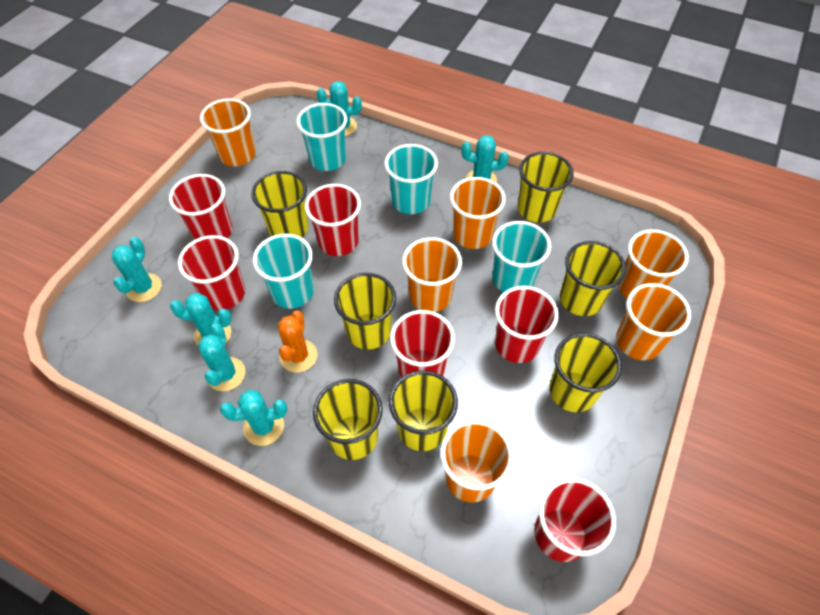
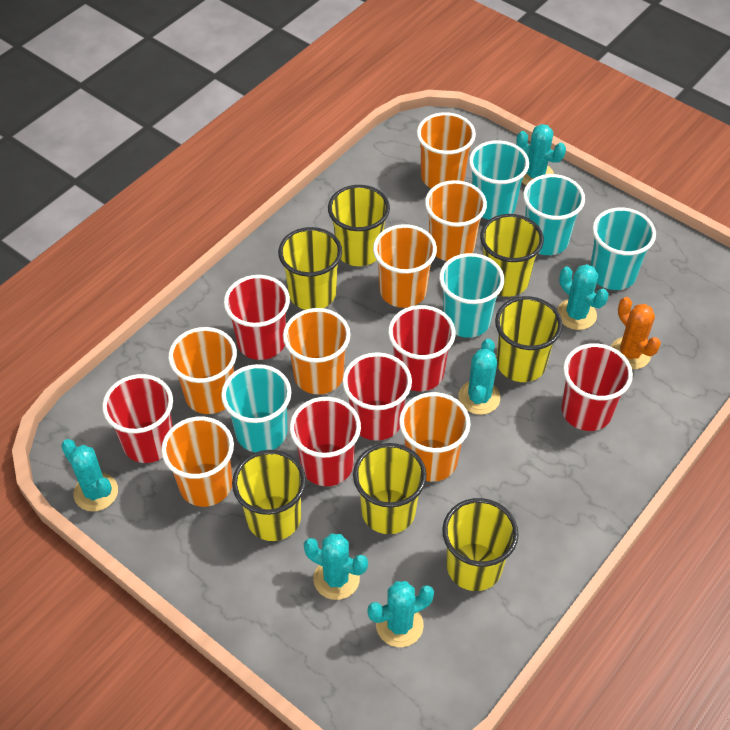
orange cup: 6 -> 7
turquoise cup: 4 -> 5

